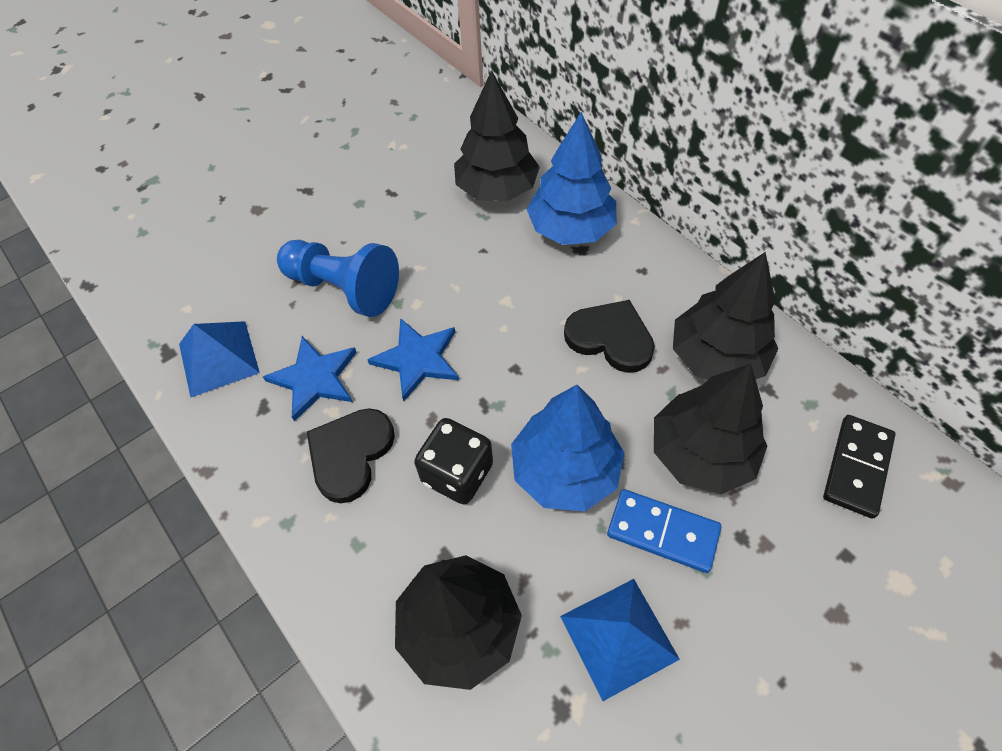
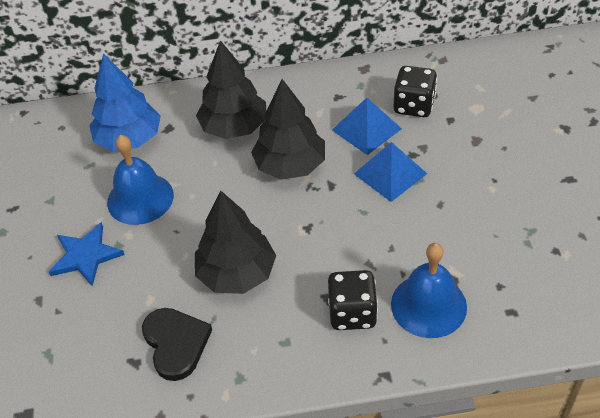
black dice: 1 -> 2
black domino: 1 -> 0
black heart: 2 -> 1
black tree: 4 -> 3
blue bell: 0 -> 2
blue domino: 1 -> 0
blue pawn: 1 -> 0
blue star: 2 -> 1
blue tree: 2 -> 1

